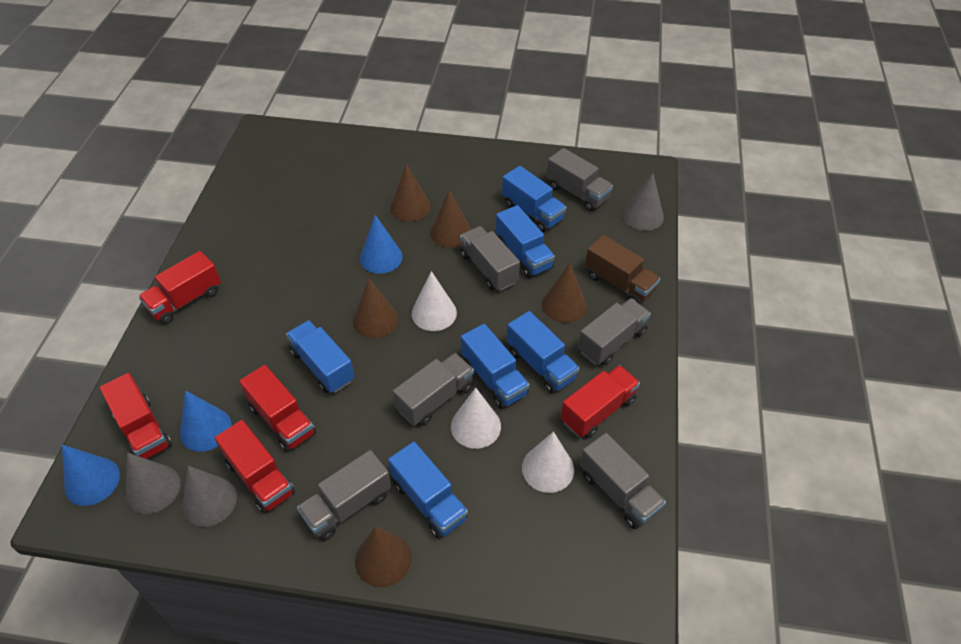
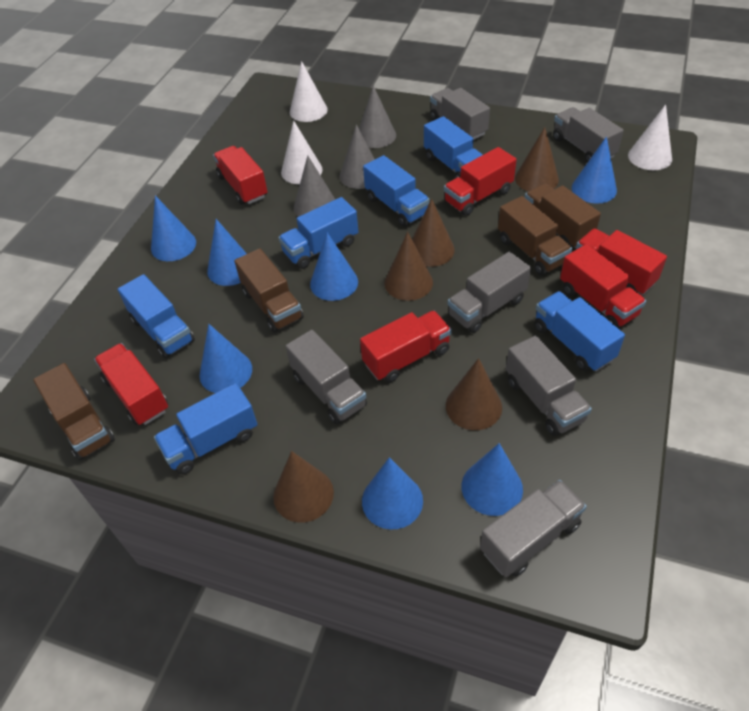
blue cone: 3 -> 7
brown truck: 1 -> 4
red truck: 5 -> 6

